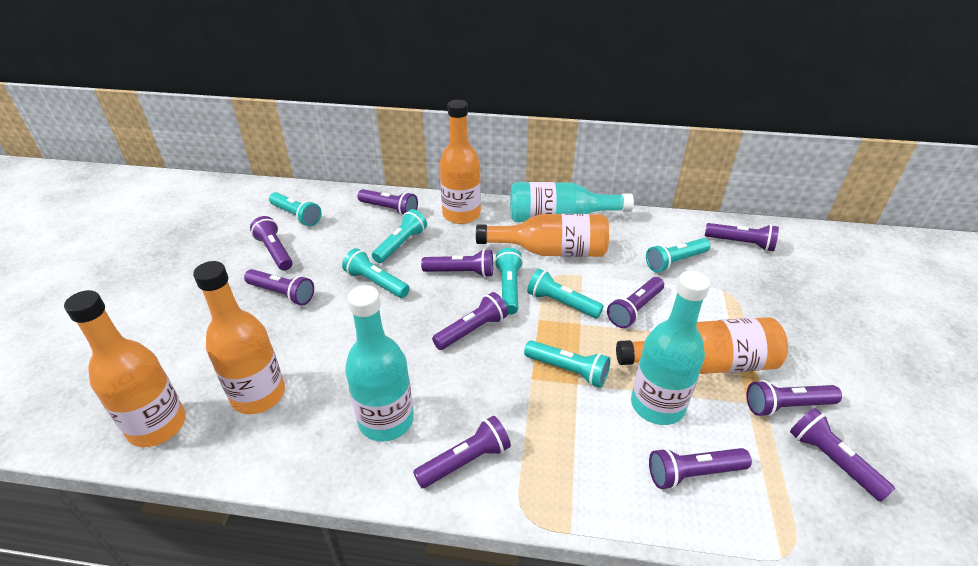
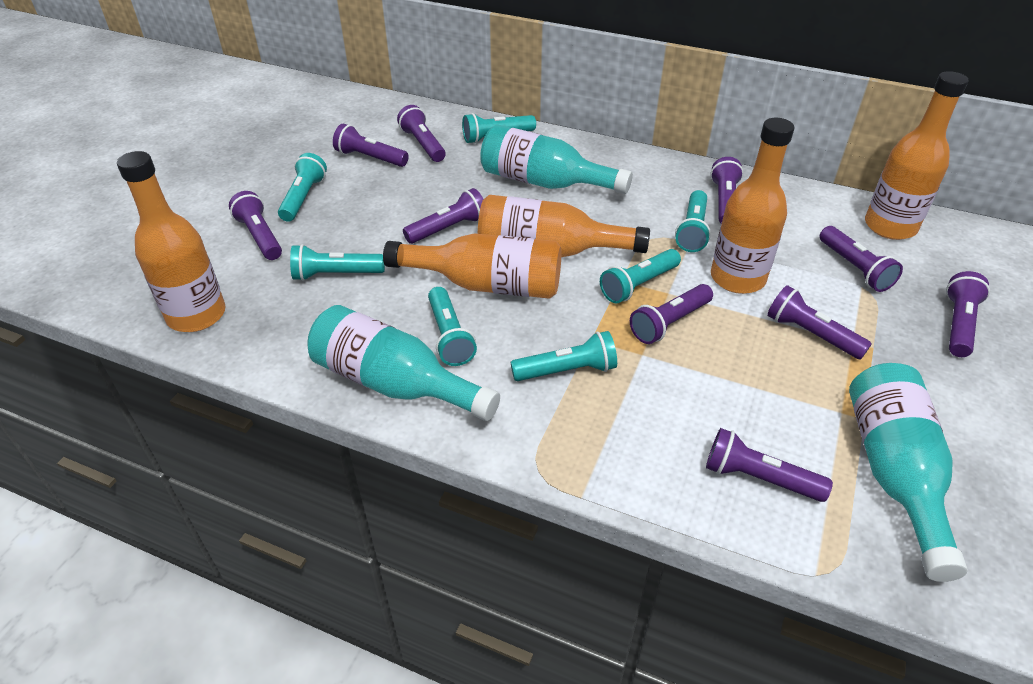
purple flashlight: 11 -> 10

